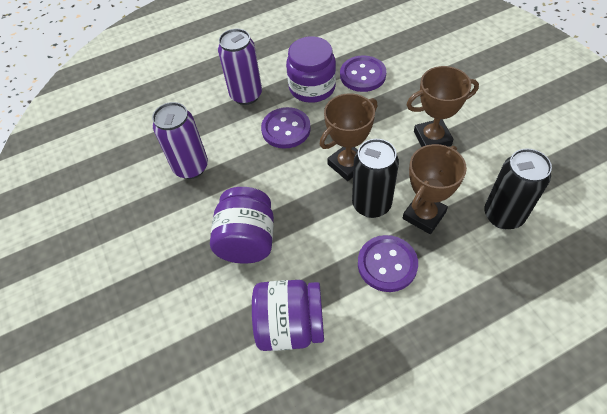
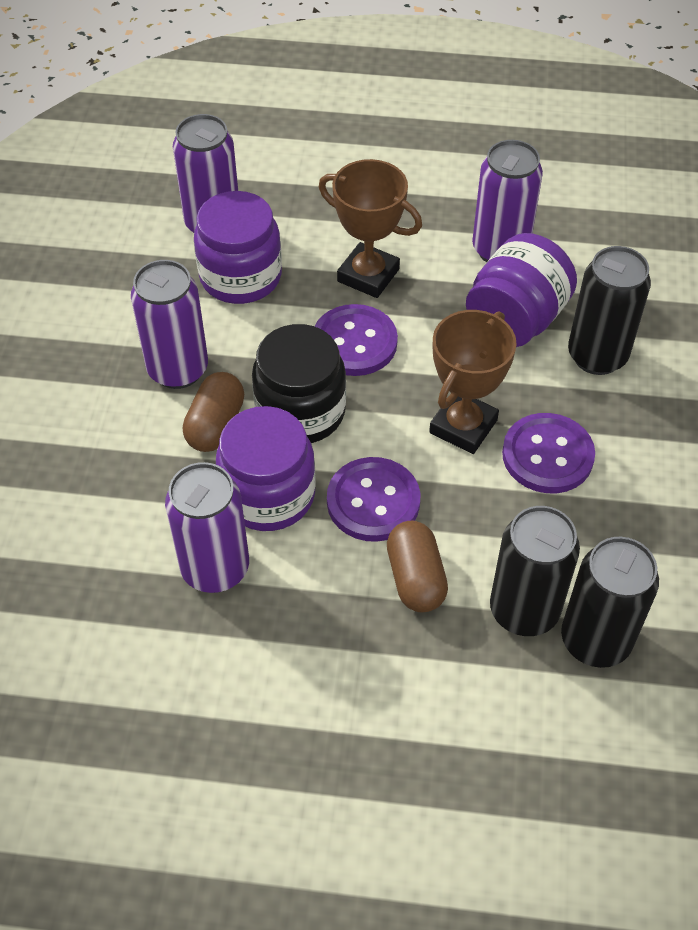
black can: 2 -> 3
black jar: 0 -> 1
brown capsule: 0 -> 2
brown trophy: 3 -> 2
purple can: 2 -> 4

